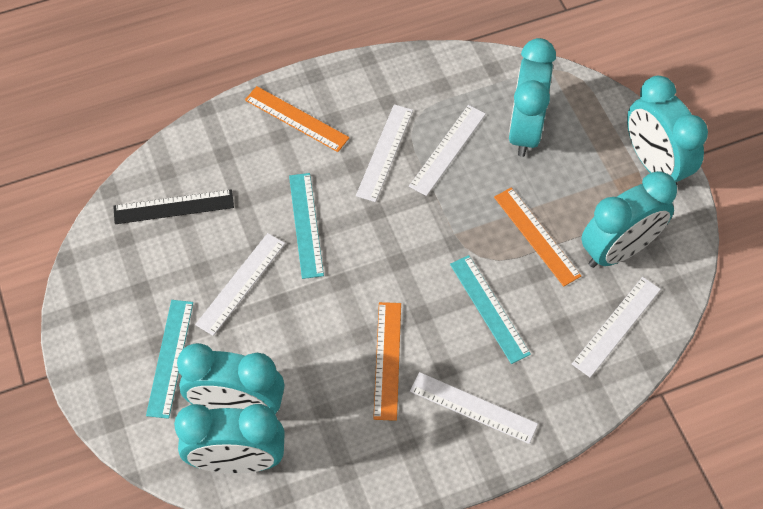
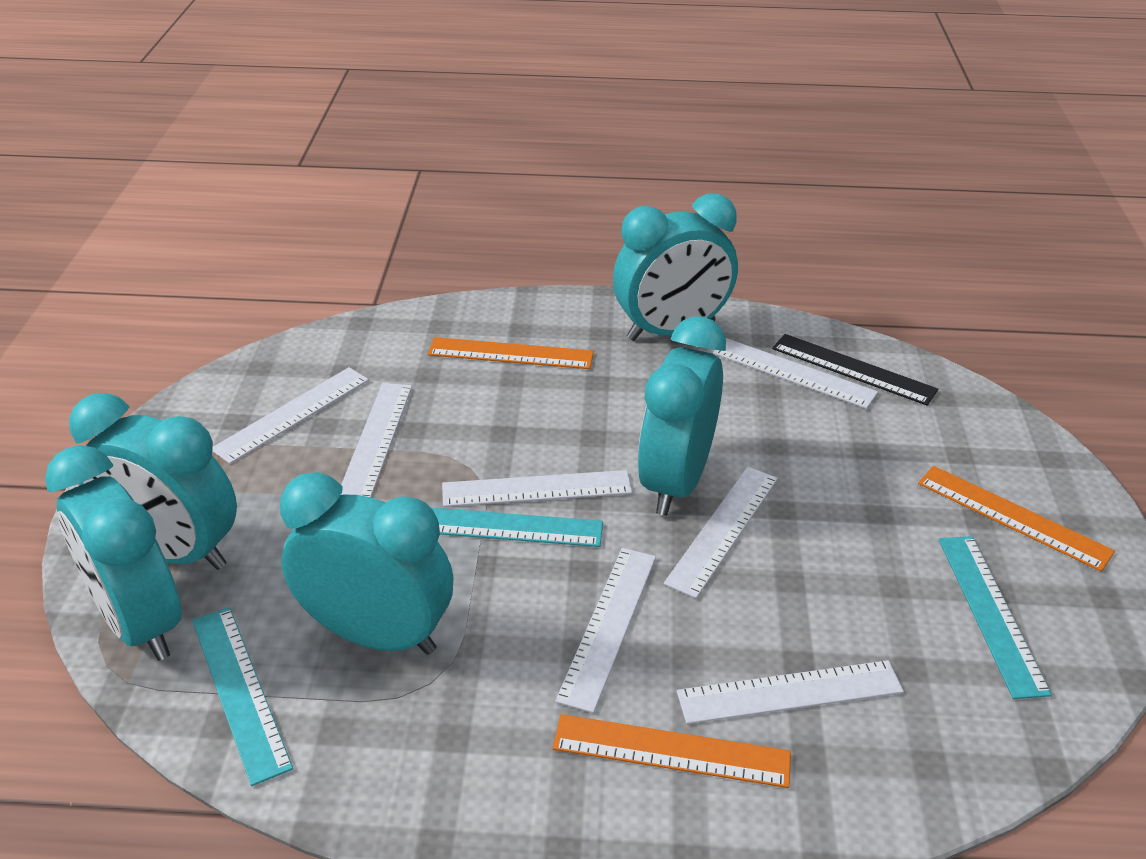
white ruler: 5 -> 7

